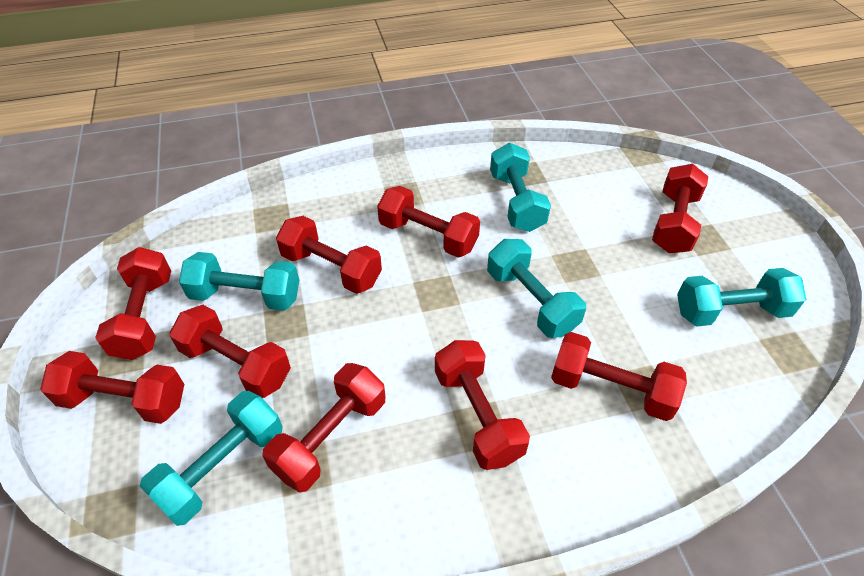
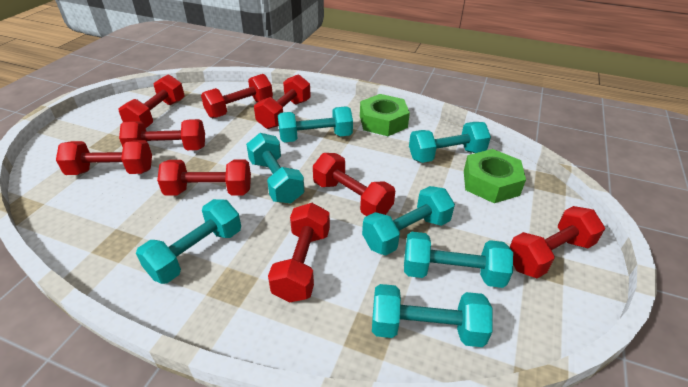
green nut: 0 -> 2
turquoise dumbbell: 5 -> 7

